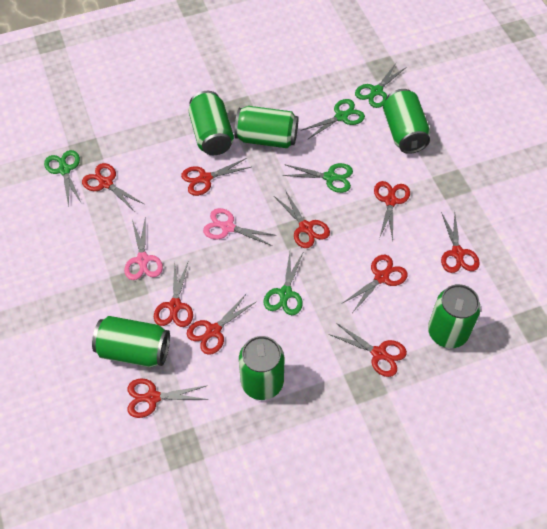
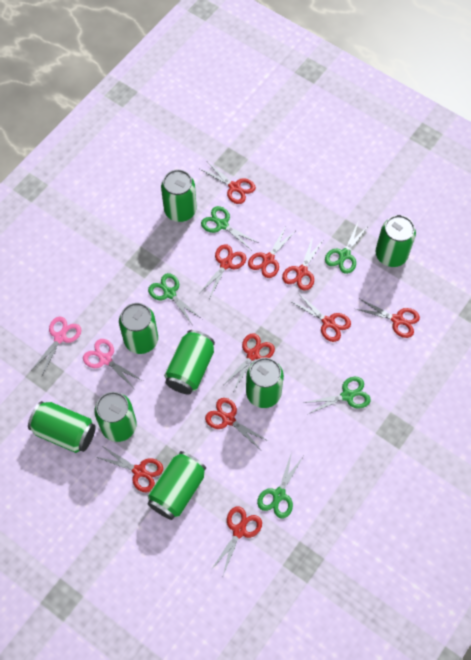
green can: 6 -> 8

